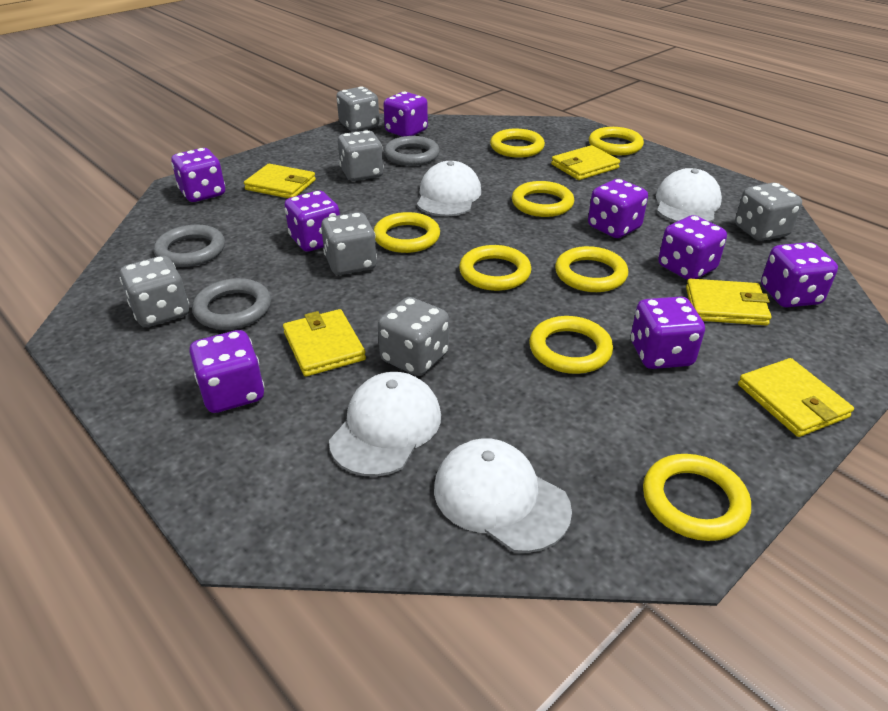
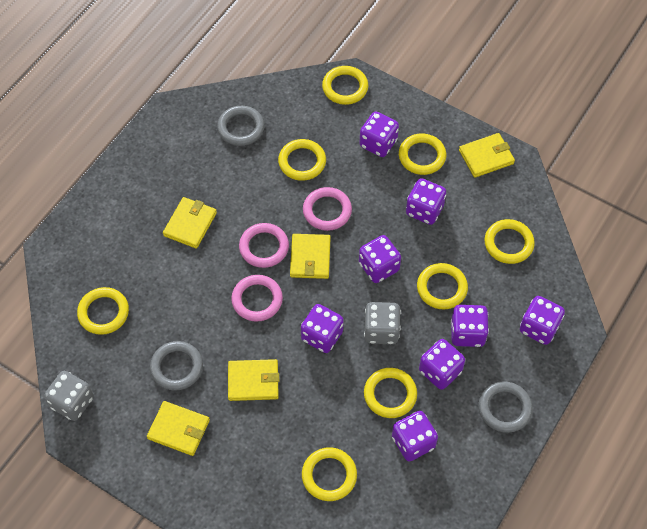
grey dice: 6 -> 2
pink ring: 0 -> 3
white cap: 4 -> 0

